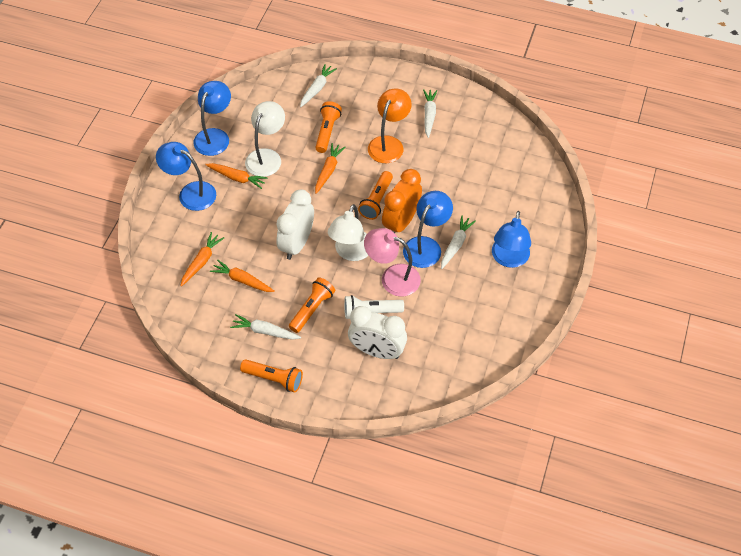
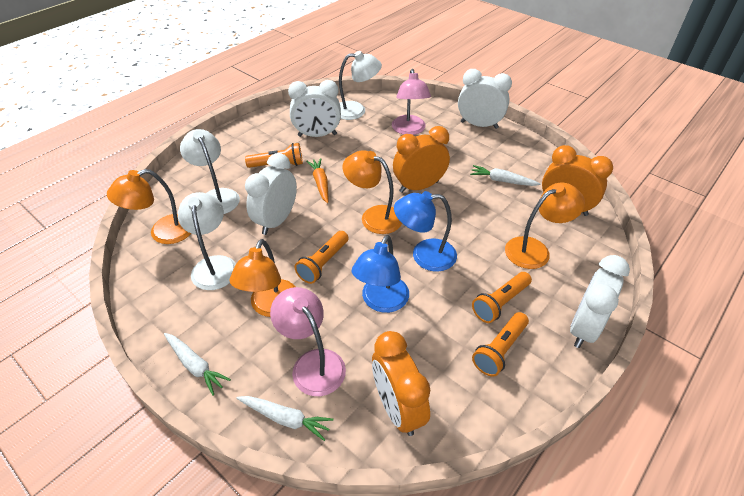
blue lamp: 4 -> 2
orange carrot: 4 -> 1
orange clock: 1 -> 3
orange lamp: 1 -> 4
pink lamp: 1 -> 2
white carrot: 4 -> 3
white clock: 2 -> 4
white flashlight: 1 -> 0
white lamp: 2 -> 3

